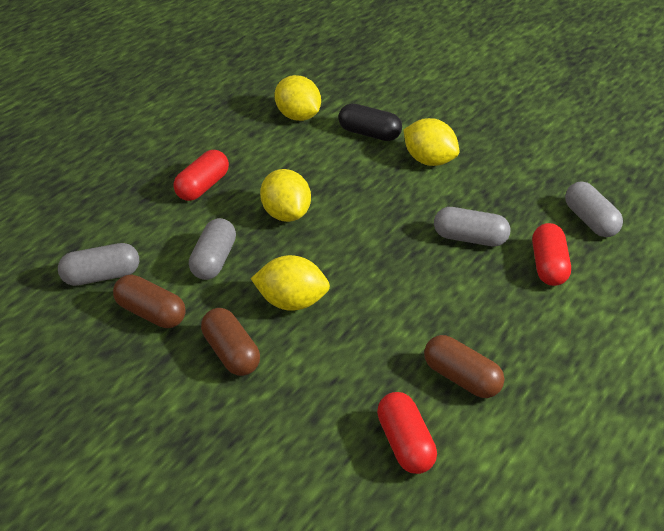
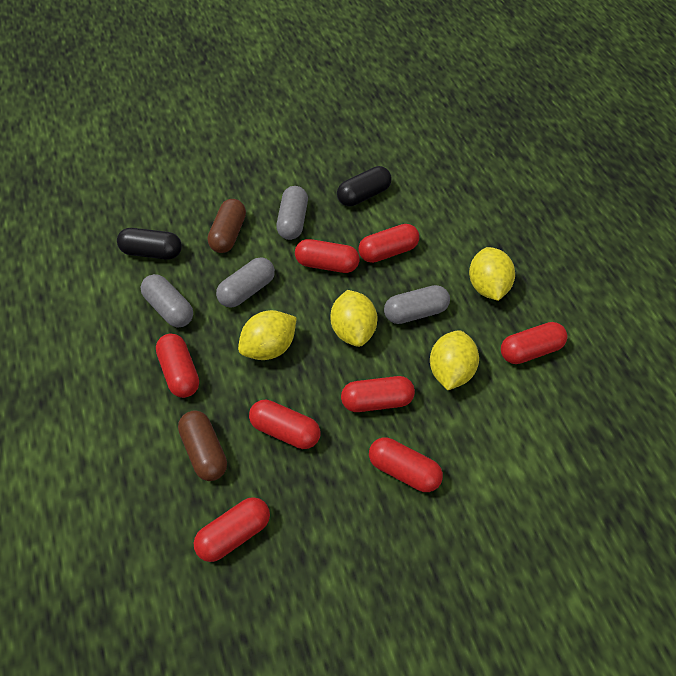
black capsule: 1 -> 2
brown capsule: 3 -> 2
red capsule: 3 -> 8

